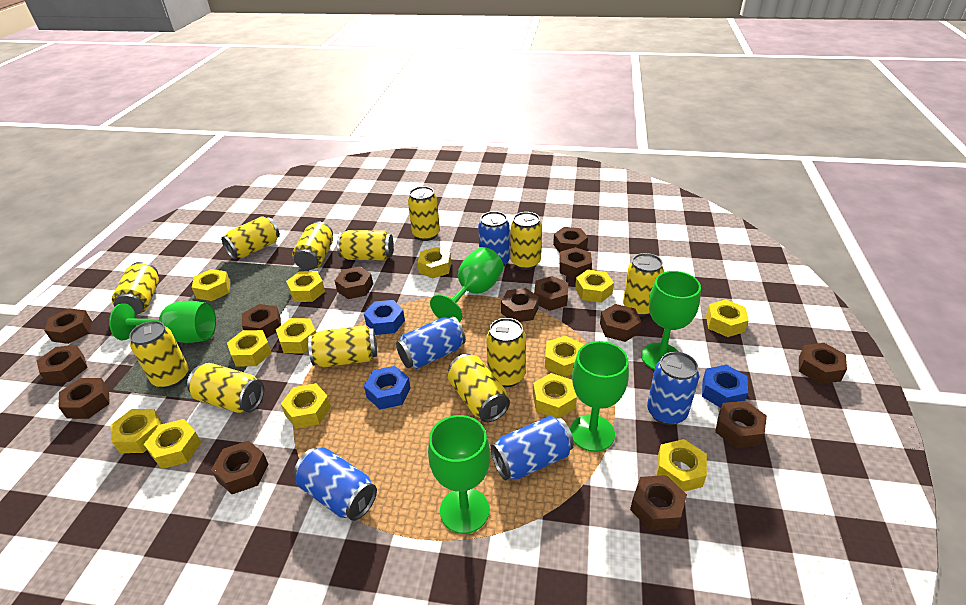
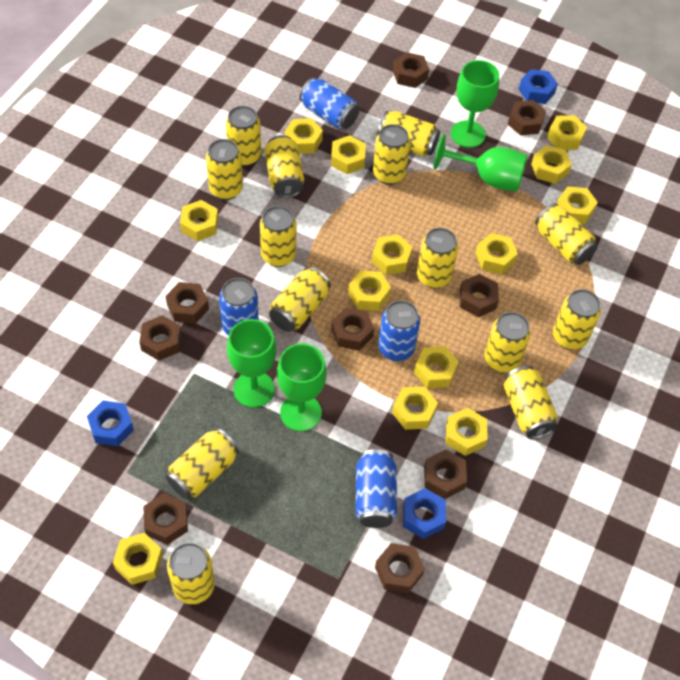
blue can: 5 -> 4
brown nut: 14 -> 9
green goblet: 5 -> 4
yellow can: 12 -> 14

